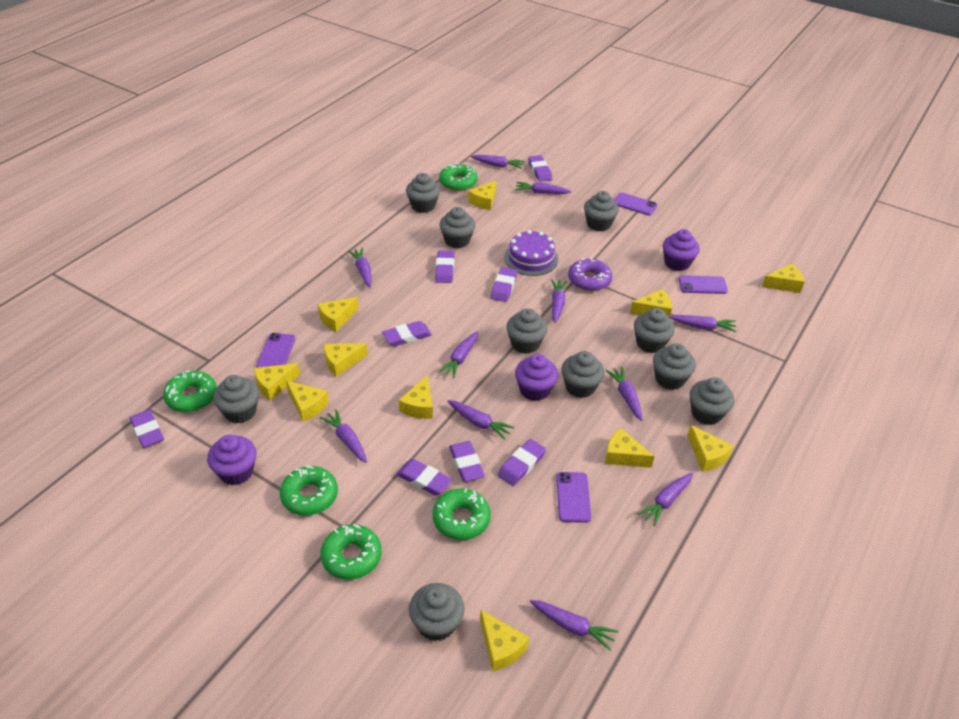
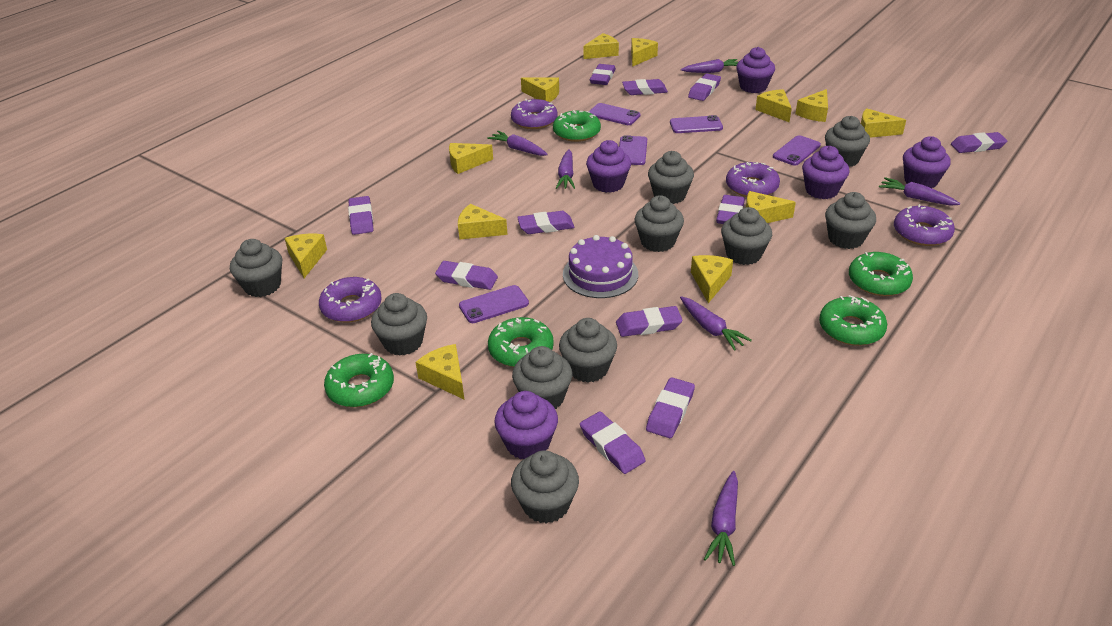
purple carrot: 11 -> 6
purple cupcake: 3 -> 5
purple donut: 1 -> 4
purple eraser: 8 -> 11
purple phone: 4 -> 5
yellow cheese: 11 -> 12

